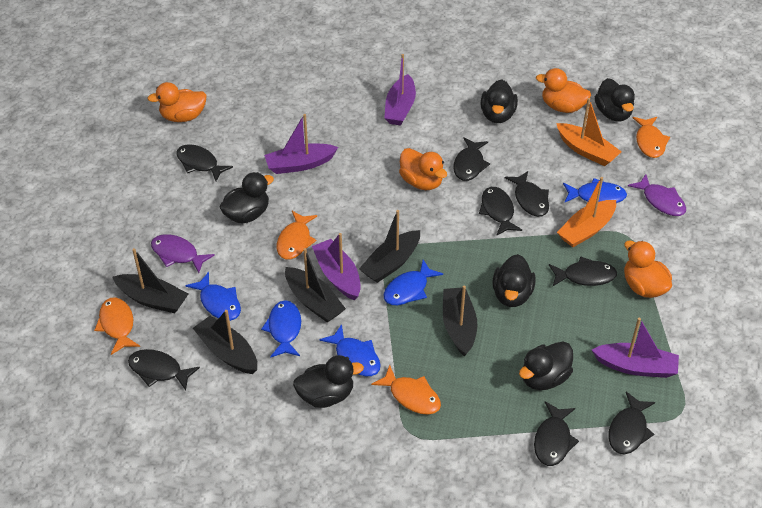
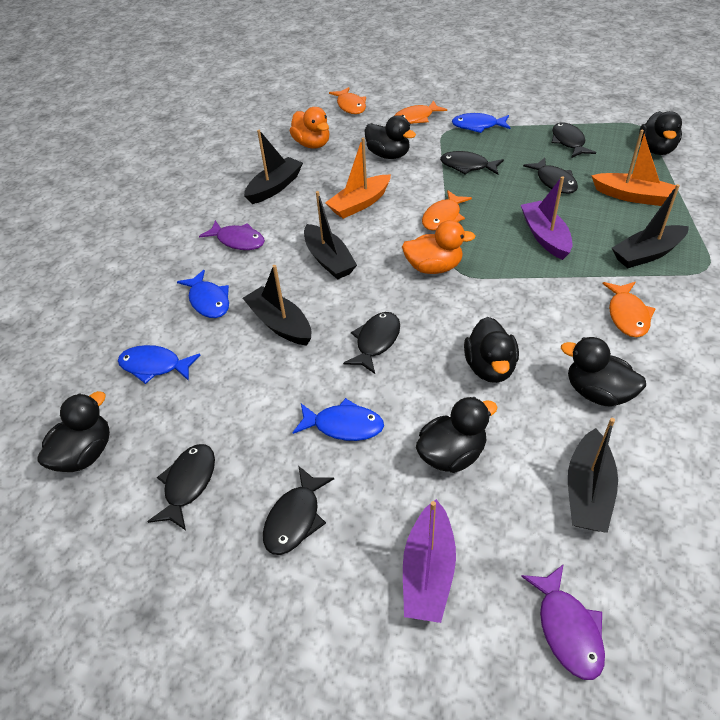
black fish: 8 -> 6
blue fish: 5 -> 4
orange duck: 4 -> 2
purple boat: 4 -> 2

